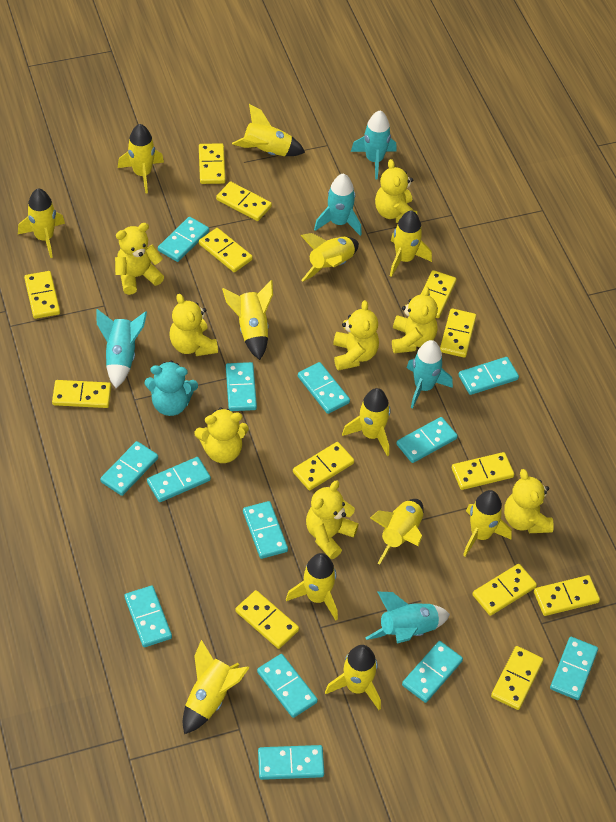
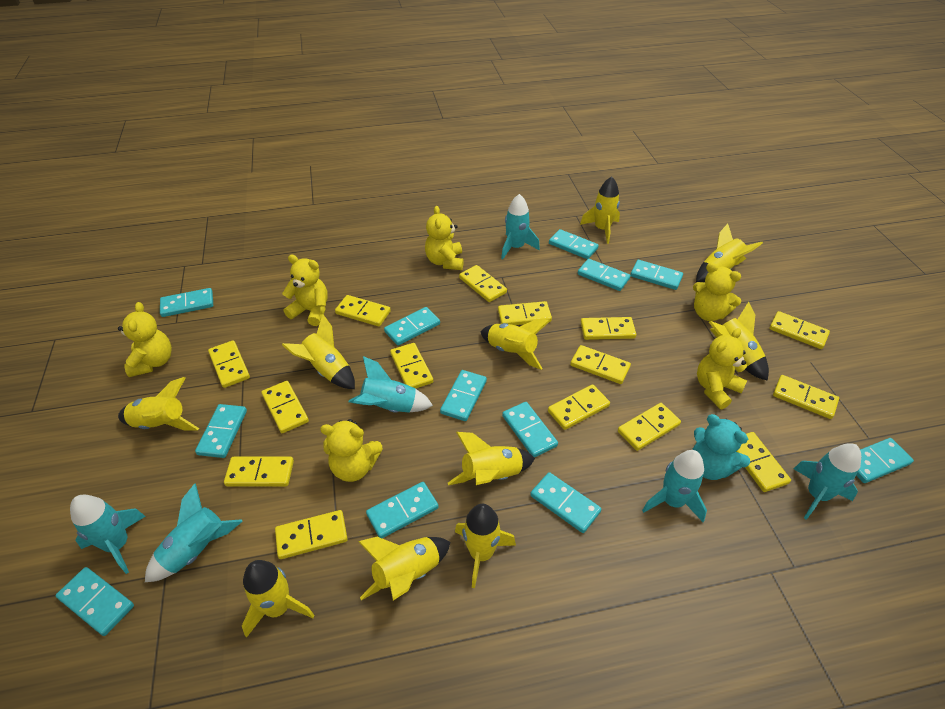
turquoise domino: 13 -> 12
turquoise rocket: 5 -> 6
yellow domino: 13 -> 15
yellow rocket: 12 -> 10
yellow teddy bear: 8 -> 6

